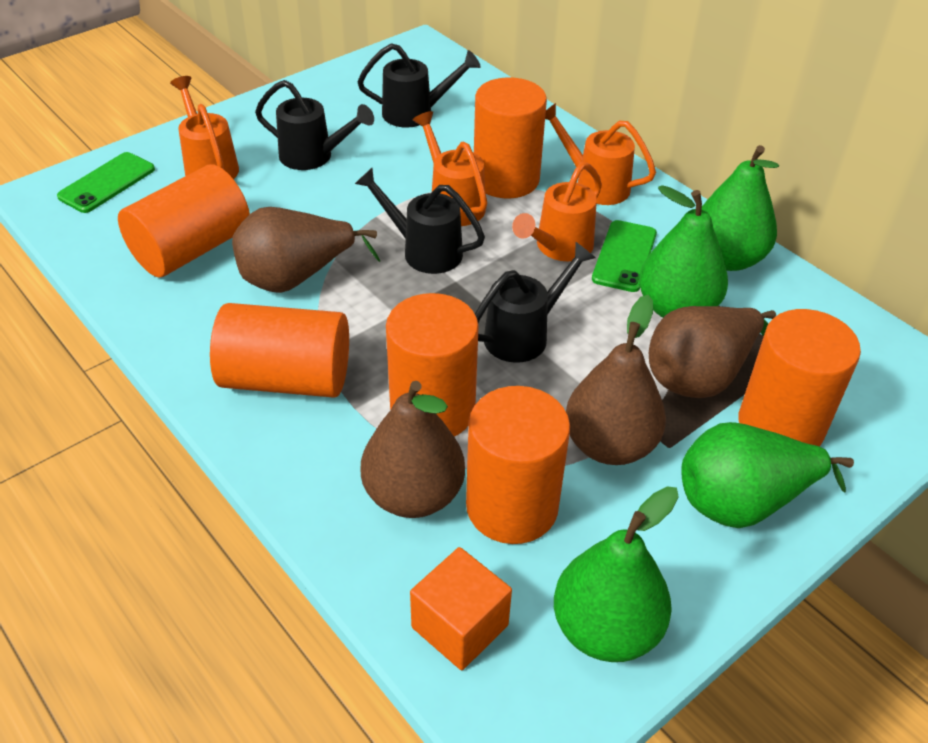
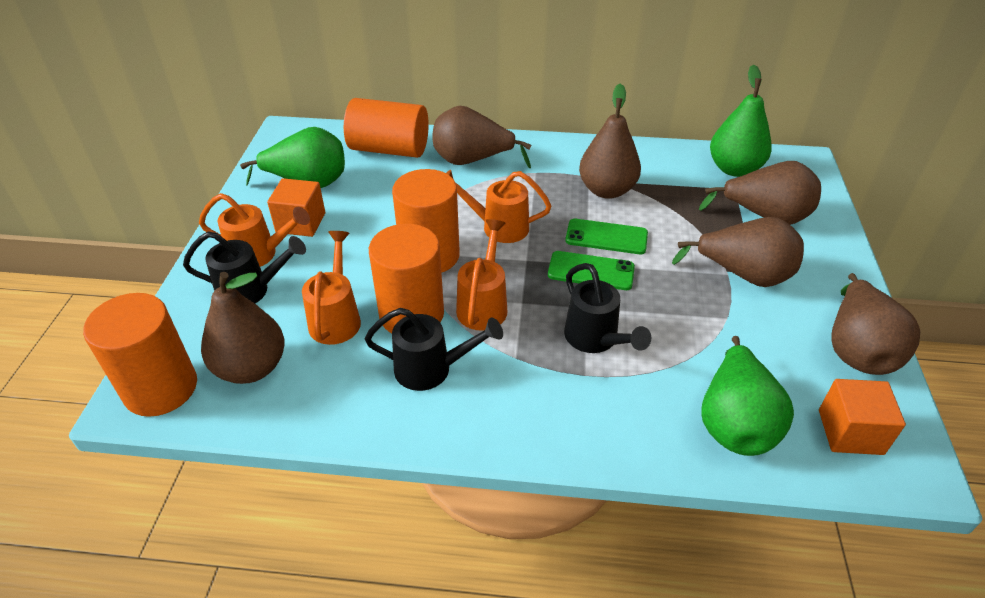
black watering can: 4 -> 3
brown pear: 4 -> 6
green pear: 4 -> 3
orange cube: 1 -> 2
orange cylinder: 6 -> 4

